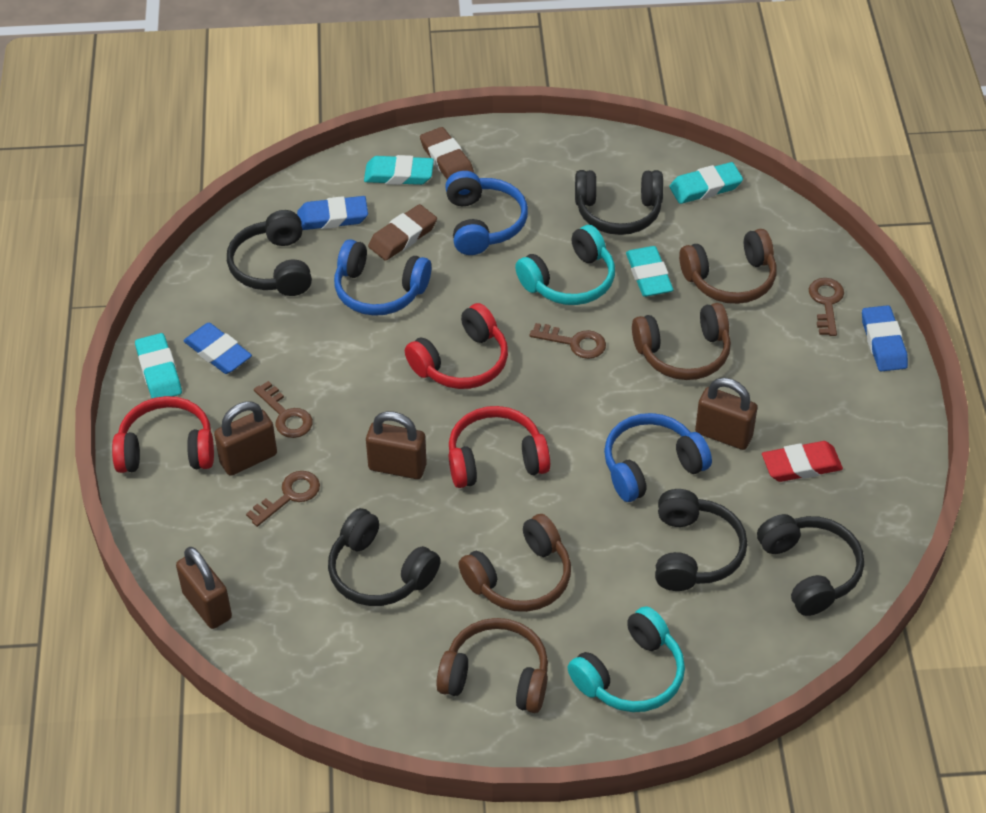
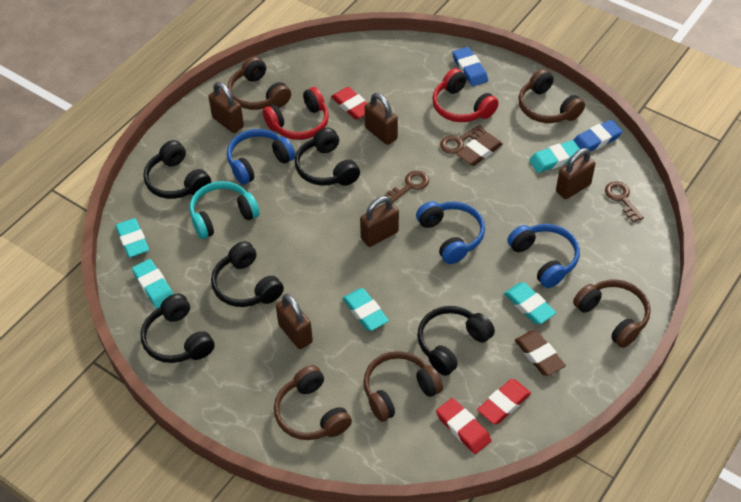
blue eraser: 3 -> 2
brown headphones: 4 -> 5
brown key: 4 -> 3
brown padlock: 4 -> 5
red eraser: 1 -> 3
red headphones: 3 -> 2
turquoise eraser: 4 -> 5
turquoise headphones: 2 -> 1

